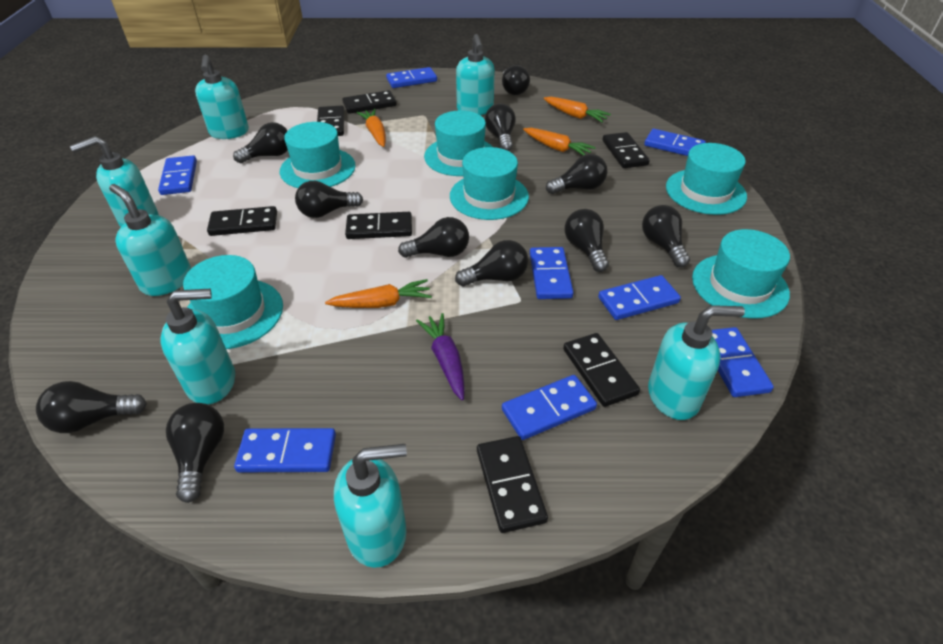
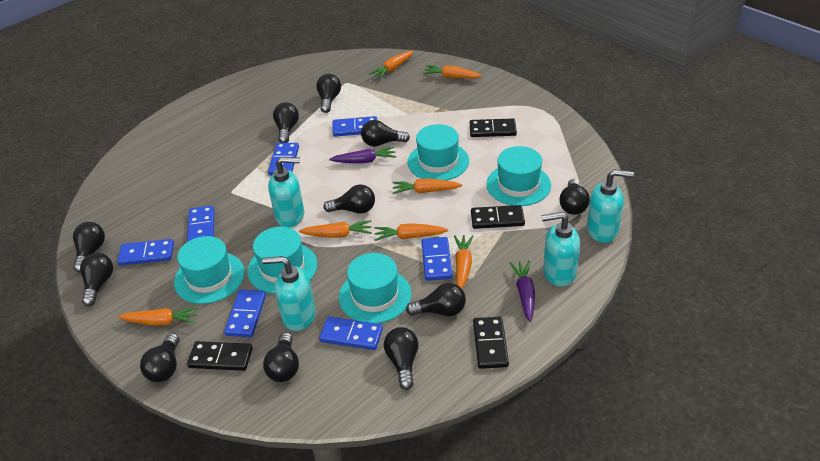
black domino: 7 -> 4
blue domino: 8 -> 7
orange carrot: 4 -> 7
purple carrot: 1 -> 2
turquoise hat: 6 -> 5
turquoise soap dispenser: 7 -> 4

